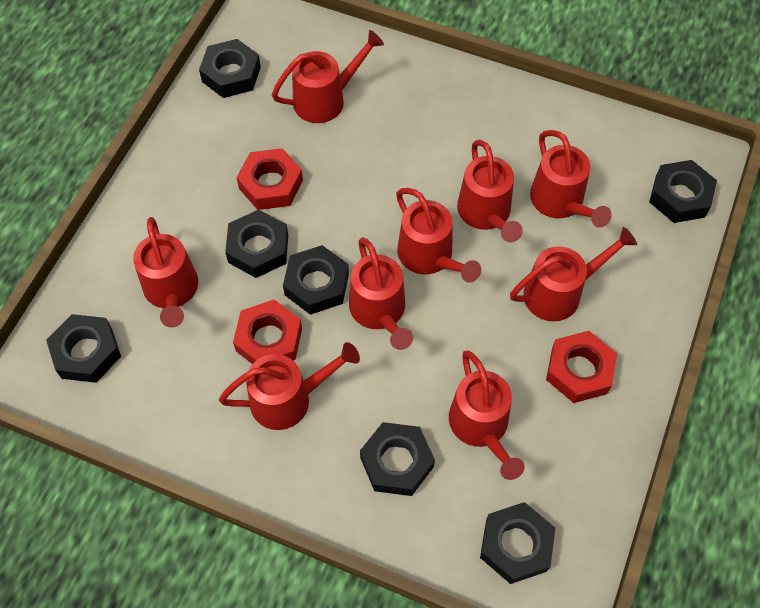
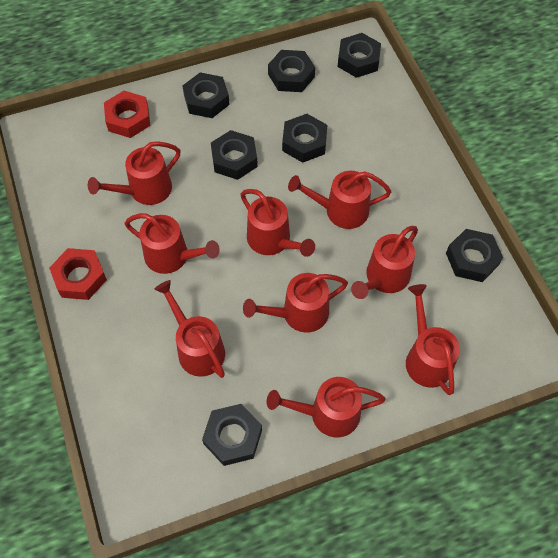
red nut: 3 -> 2

